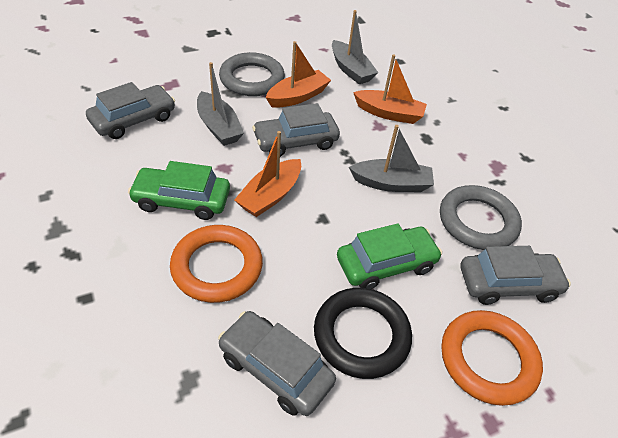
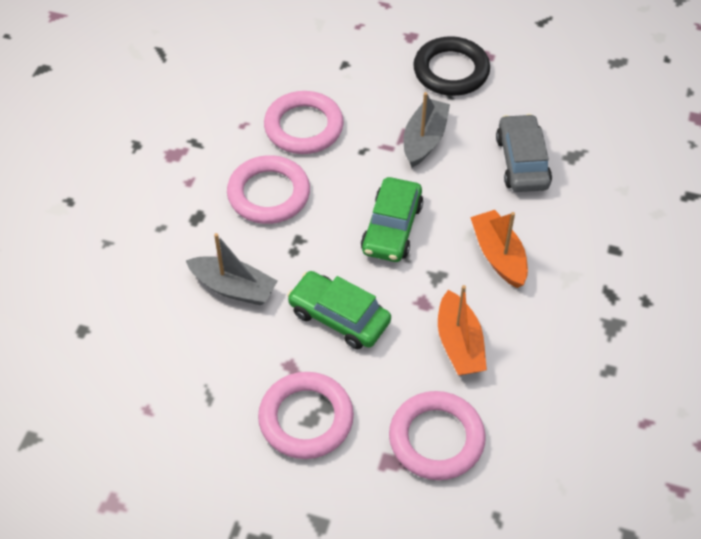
grey boat: 3 -> 2
grey car: 4 -> 1
grey ring: 2 -> 0
orange boat: 3 -> 2
orange ring: 2 -> 0
pink ring: 0 -> 4

